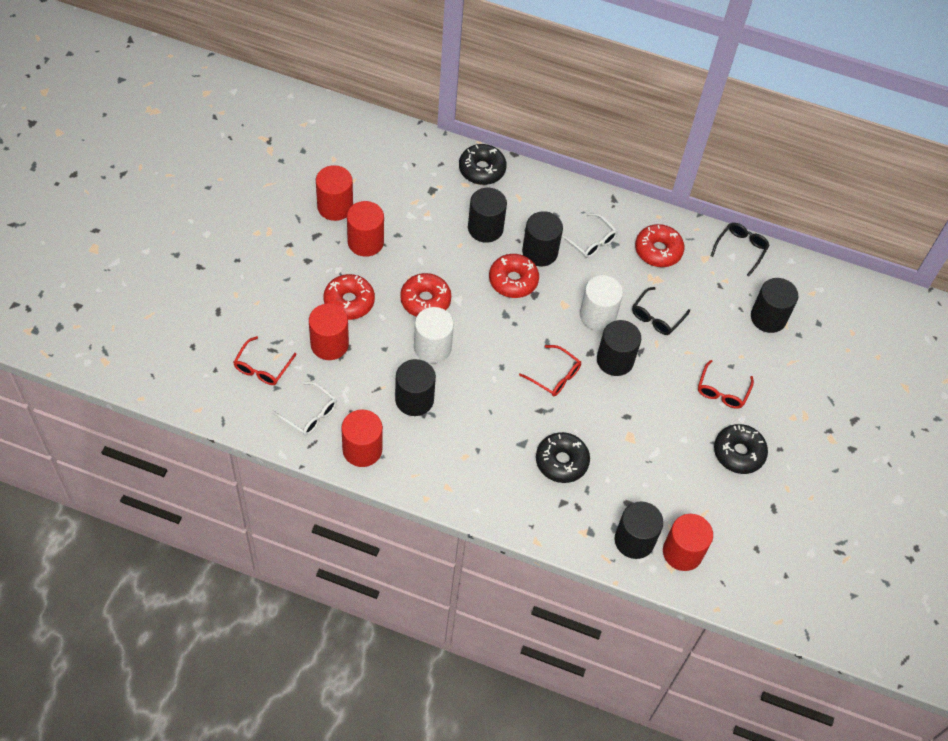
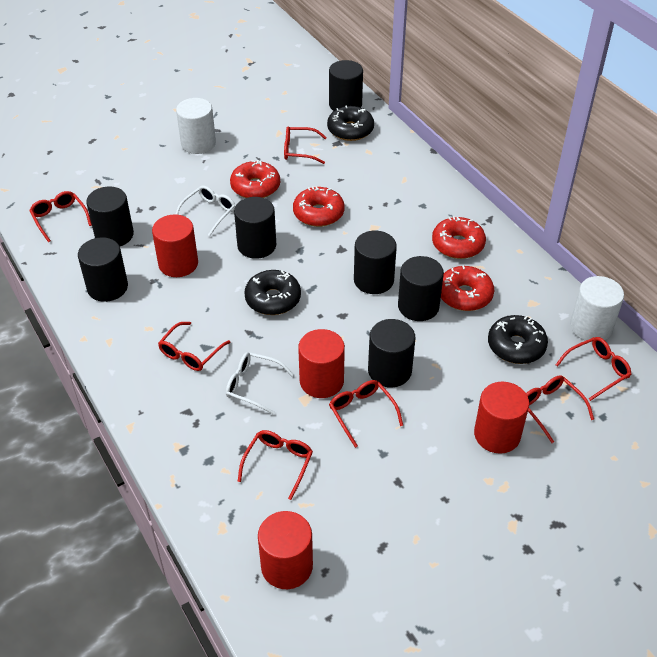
black cylinder: 6 -> 7
black glasses: 2 -> 0
red cylinder: 5 -> 4
red glasses: 3 -> 7

